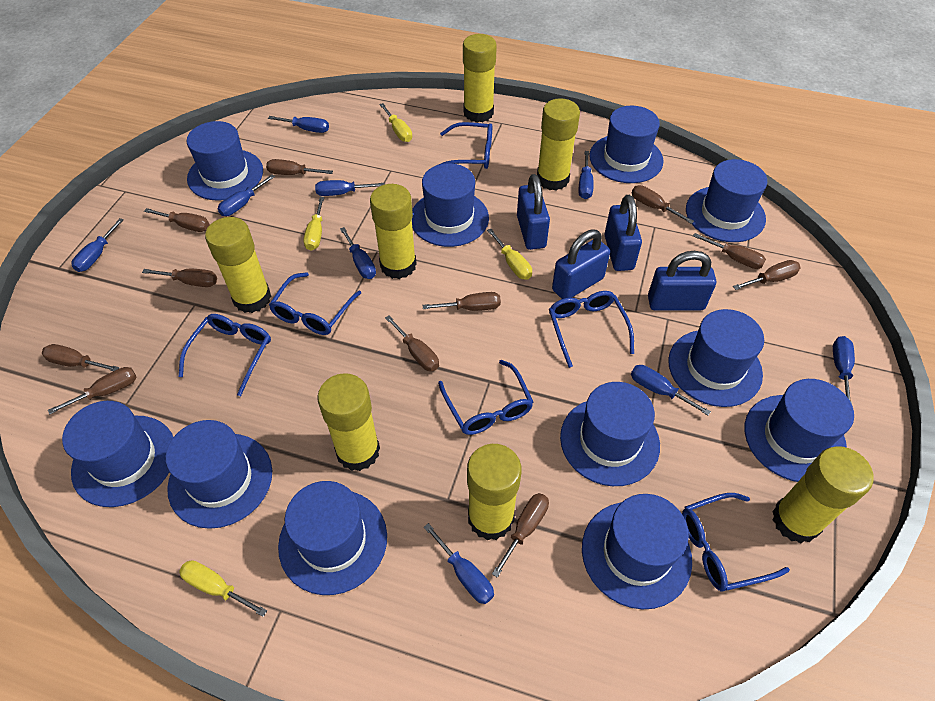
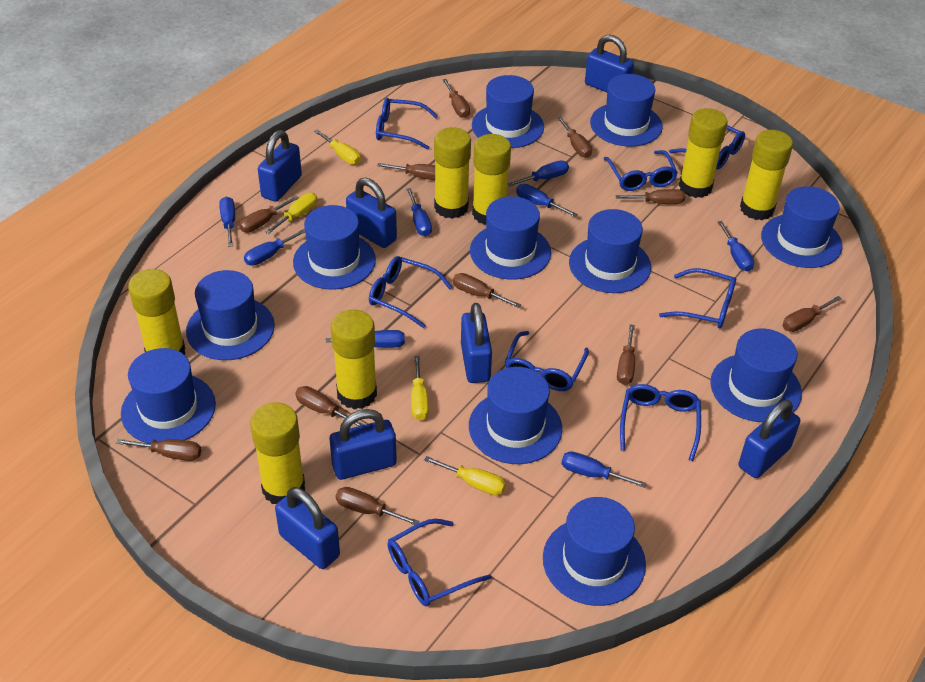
blue glasses: 6 -> 8
blue padlock: 4 -> 7
blue screwdriver: 9 -> 8

